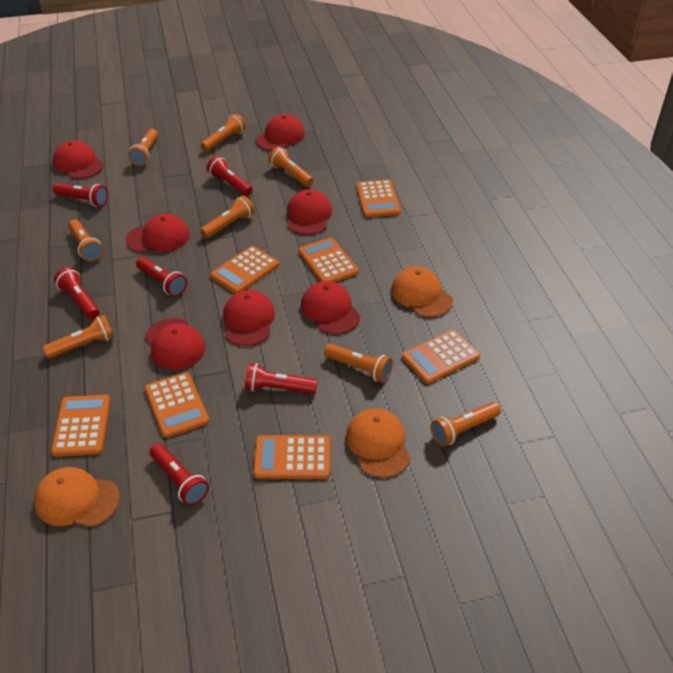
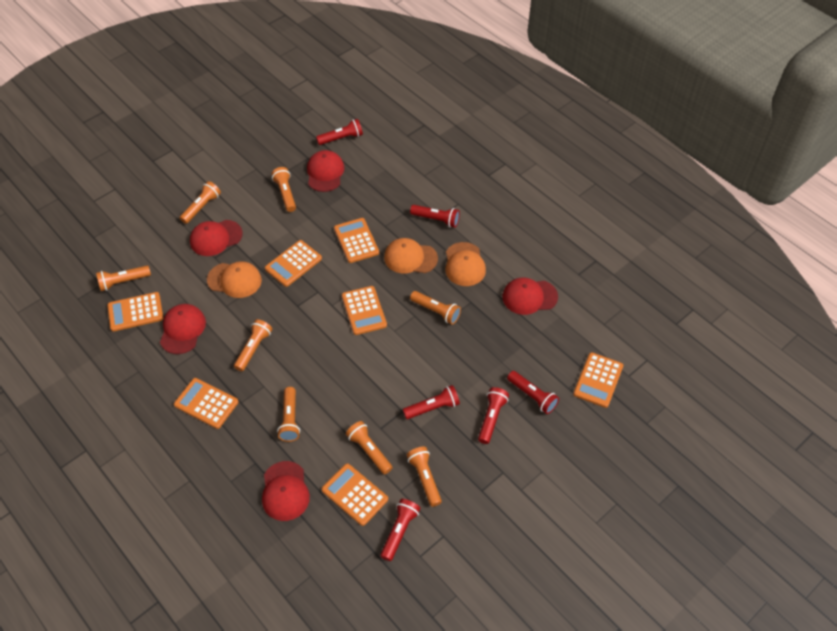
red cap: 7 -> 5

